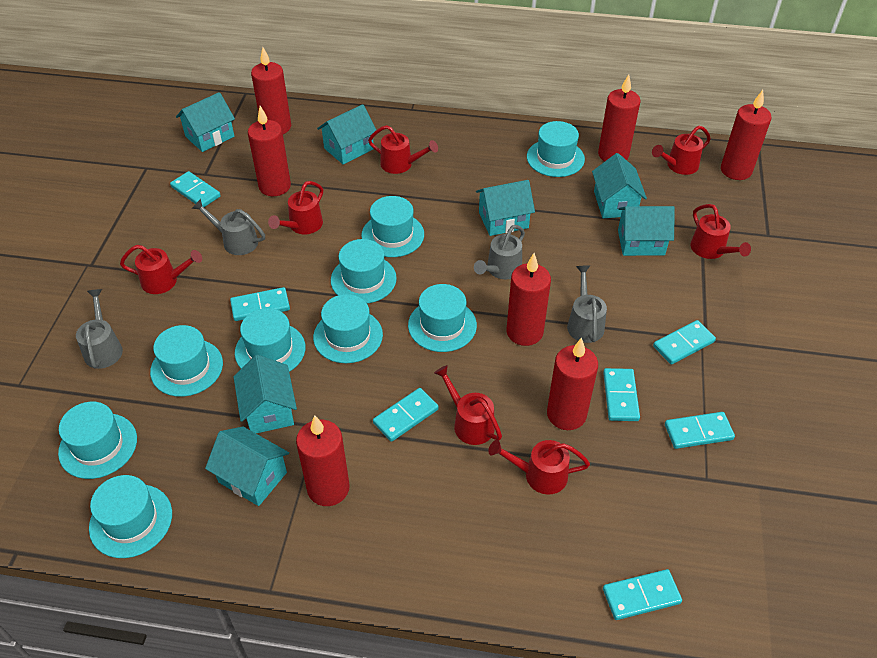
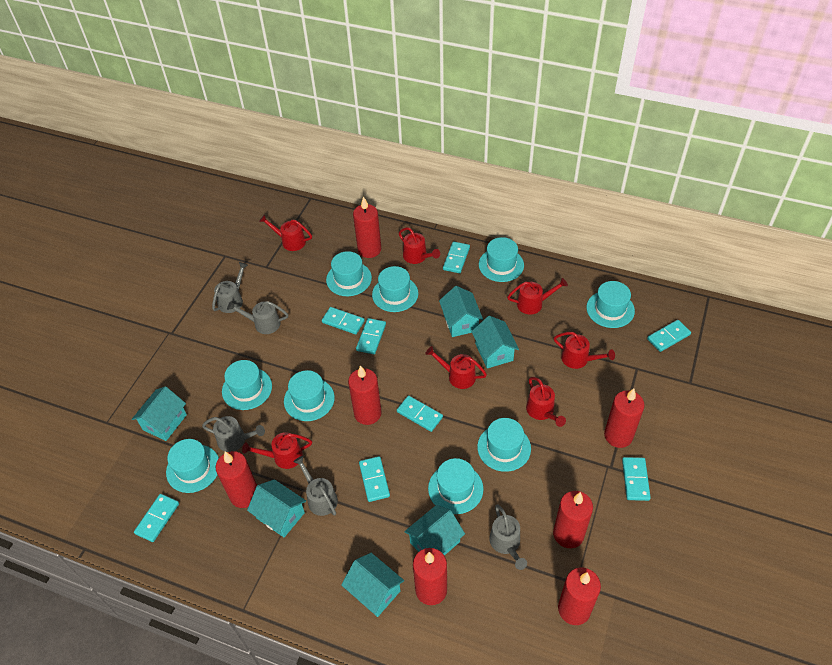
grey watering can: 4 -> 5
turquoise domino: 7 -> 8
turquoise house: 7 -> 6

